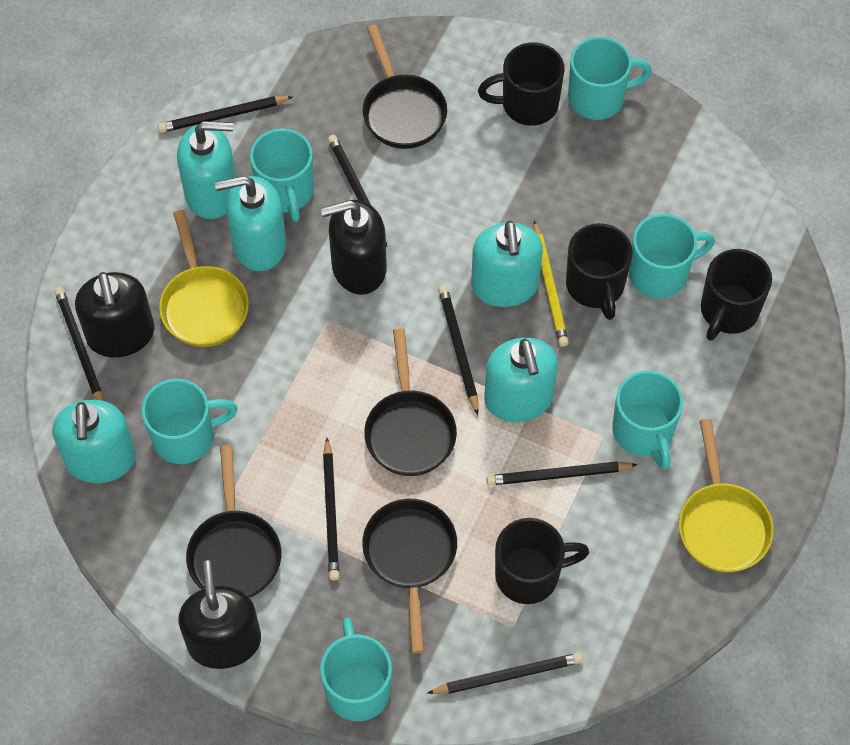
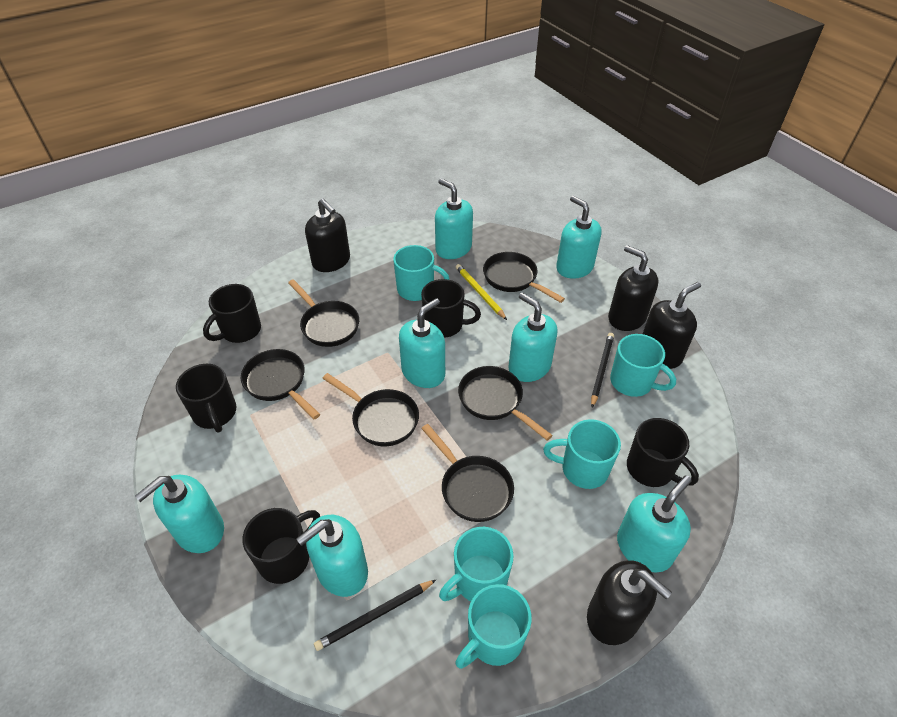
black mug: 4 -> 5
black pan: 4 -> 6
black pencil: 7 -> 2
black soap dispenser: 3 -> 4
turquoise mug: 6 -> 5
turquoise soap dispenser: 5 -> 7
yellow pan: 2 -> 0

